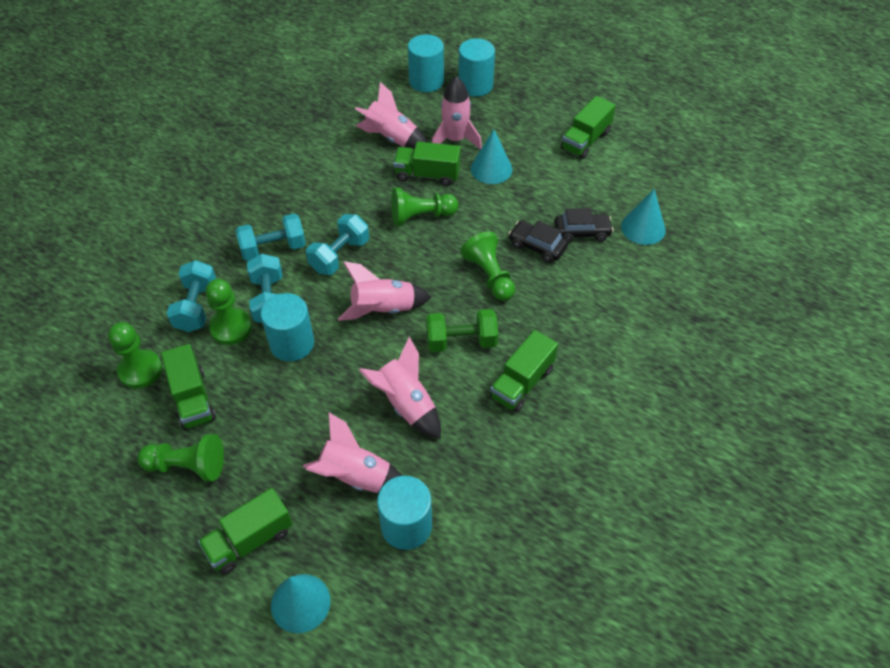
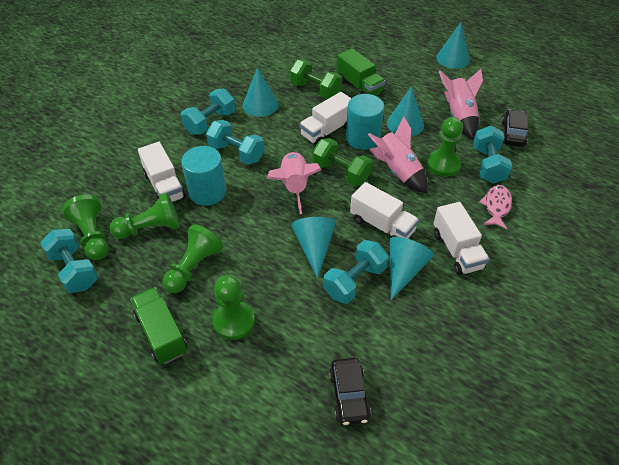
green dumbbell: 1 -> 2
green truck: 5 -> 2
pink fish: 0 -> 1
pink rocket: 5 -> 3
turquoise cone: 3 -> 5
turquoise cylinder: 4 -> 2
turquoise dumbbell: 4 -> 5
white truck: 0 -> 4

